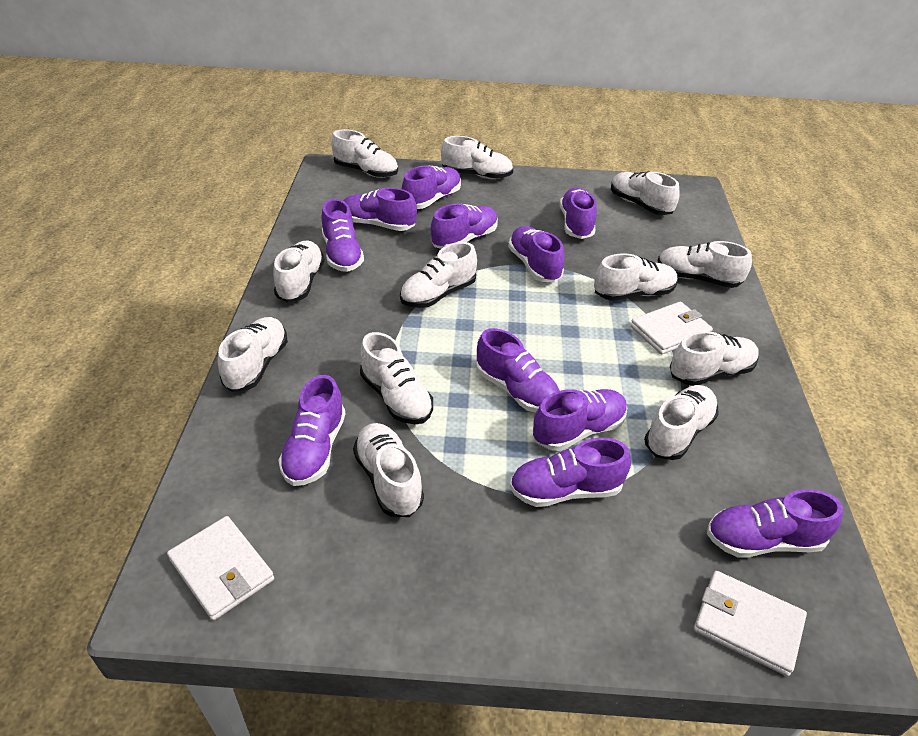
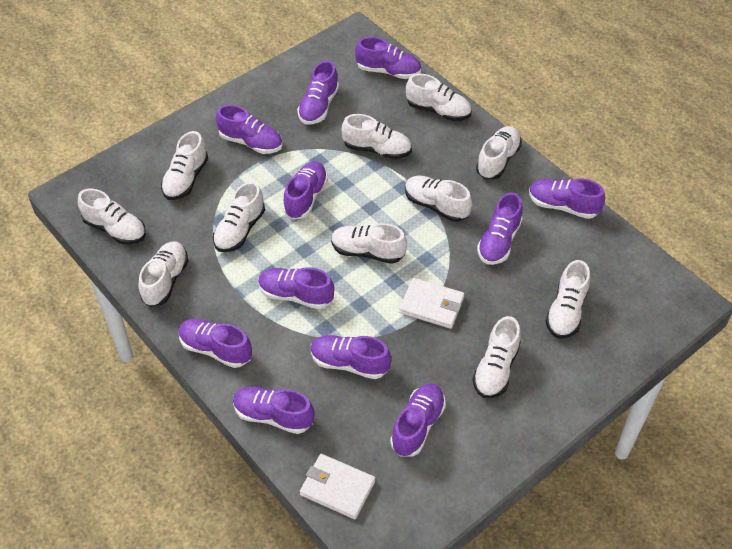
white shoe: 12 -> 11
white wallet: 3 -> 2

